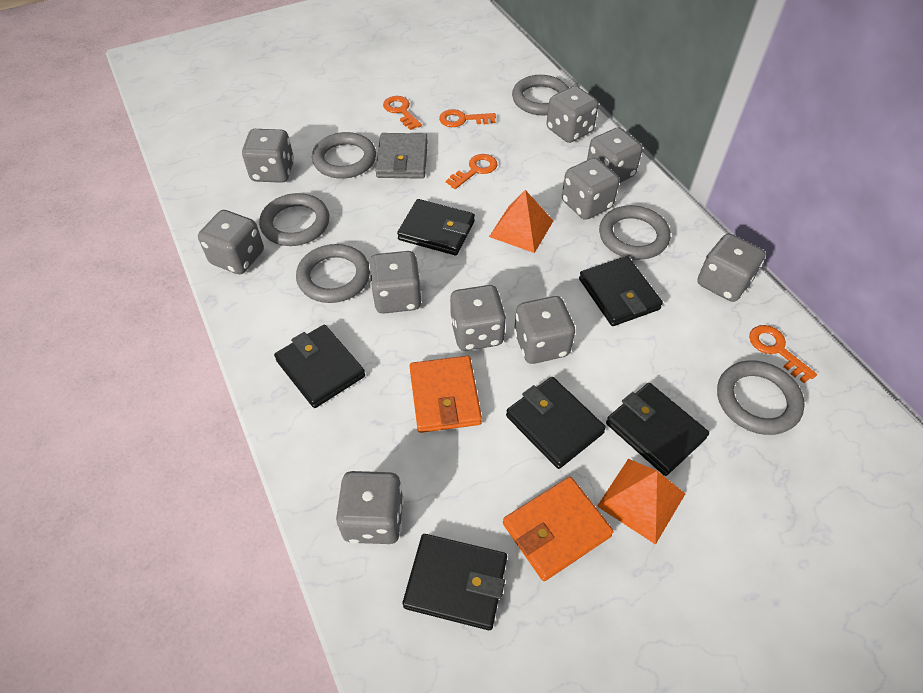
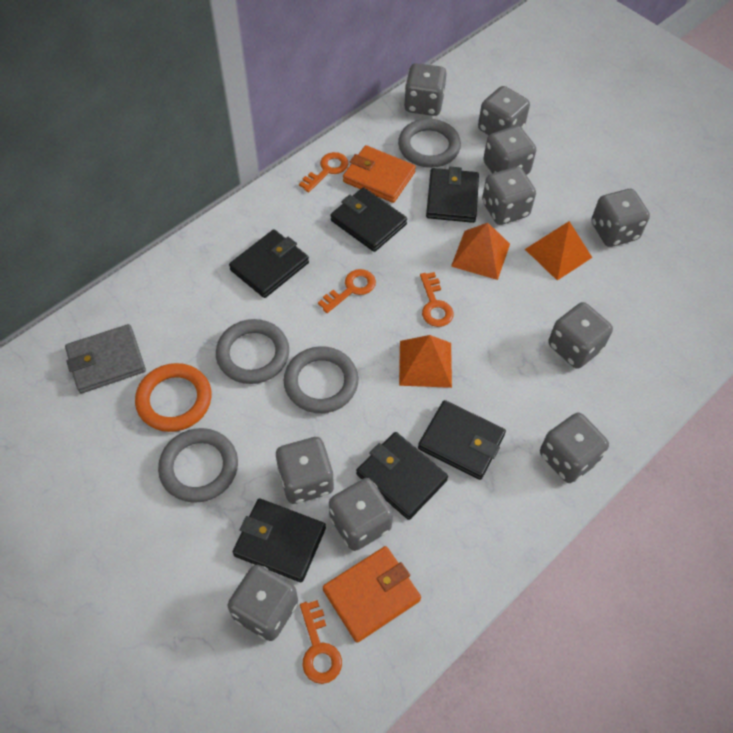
grey ring: 6 -> 4
orange pyramid: 2 -> 3
orange ring: 0 -> 1

